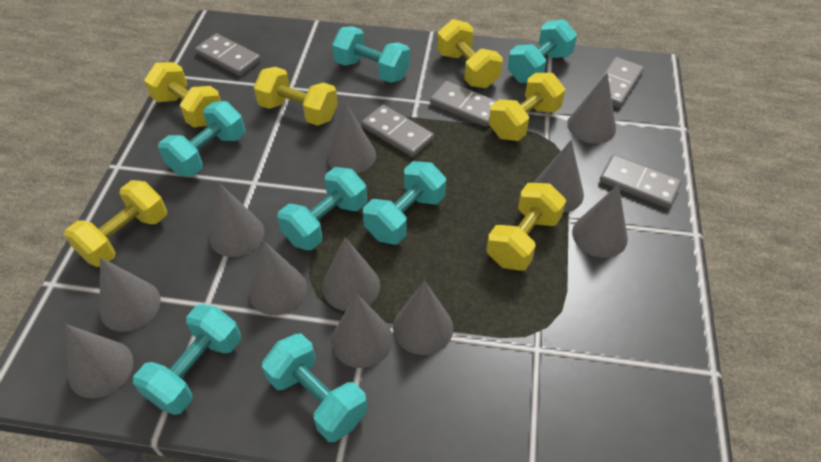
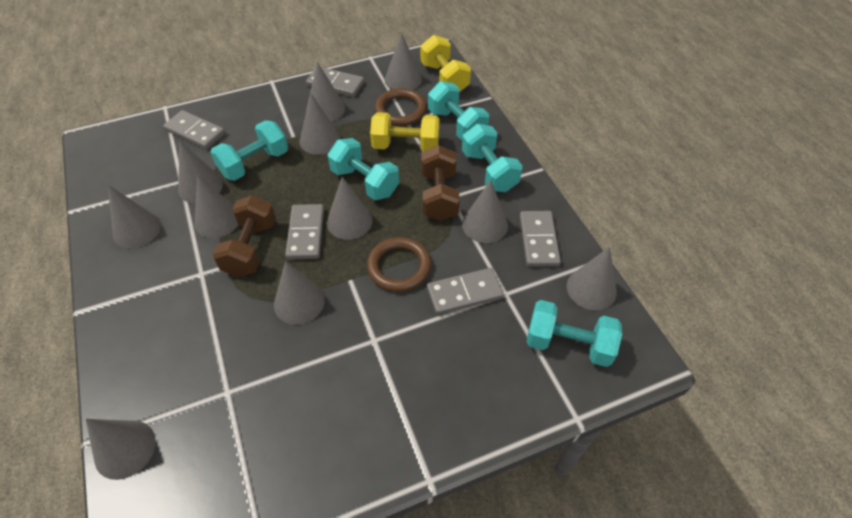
brown dumbbell: 0 -> 2
brown ring: 0 -> 2
turquoise dumbbell: 7 -> 5
yellow dumbbell: 6 -> 2

